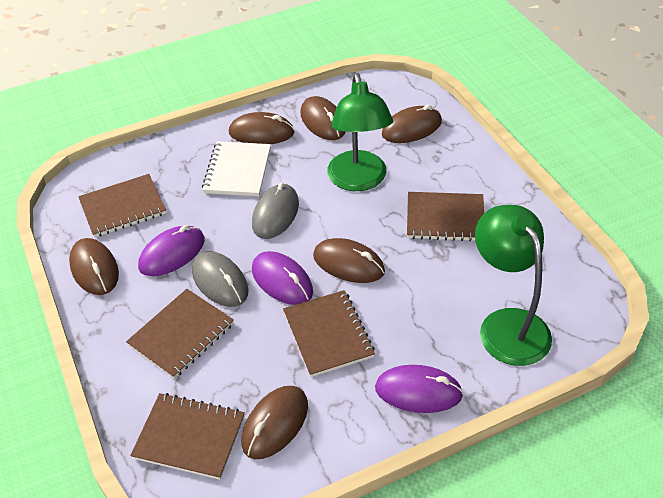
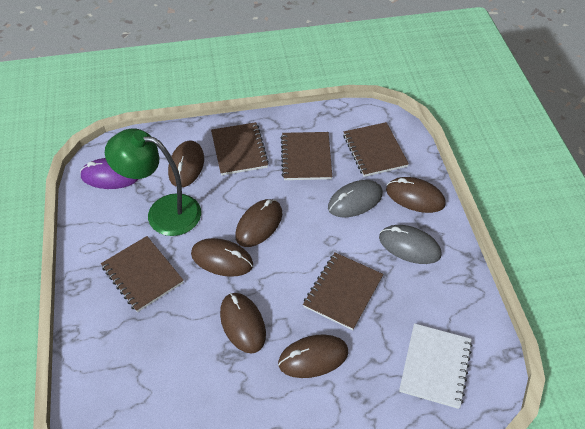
green lamp: 2 -> 1
purple mouse: 3 -> 1

